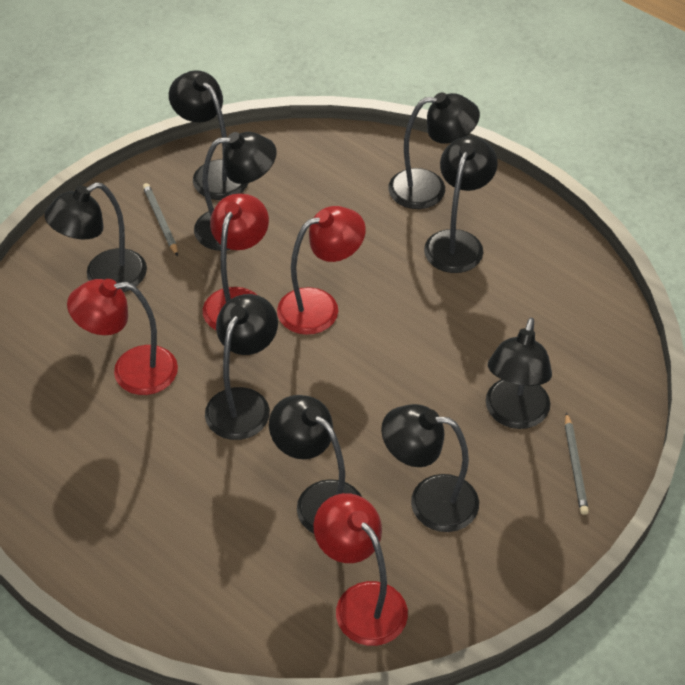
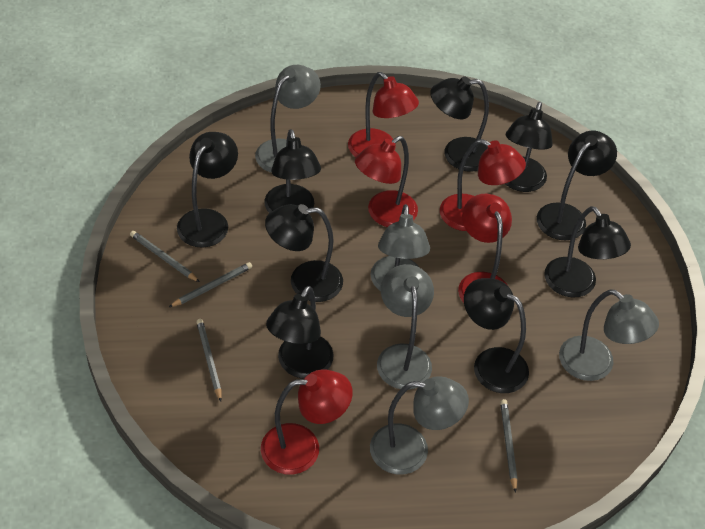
grey lamp: 0 -> 5
grey pencil: 2 -> 4
red lamp: 4 -> 5

